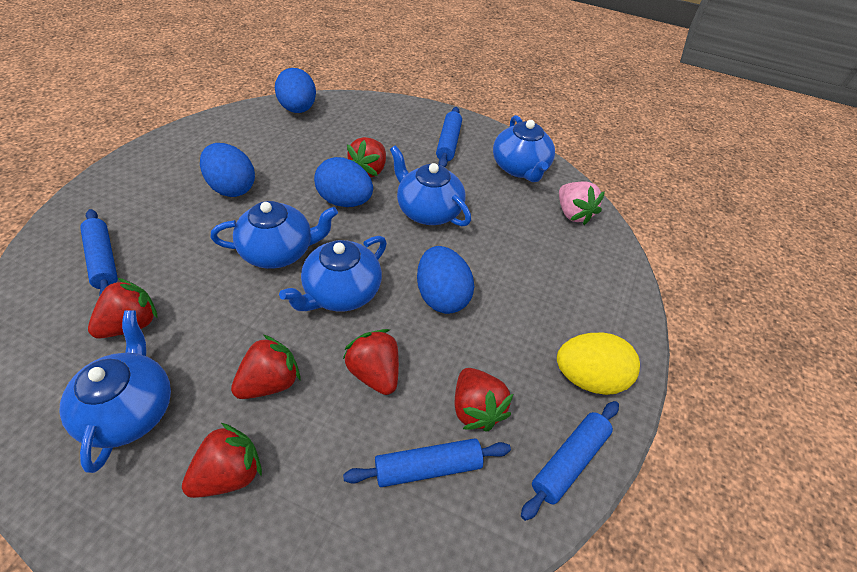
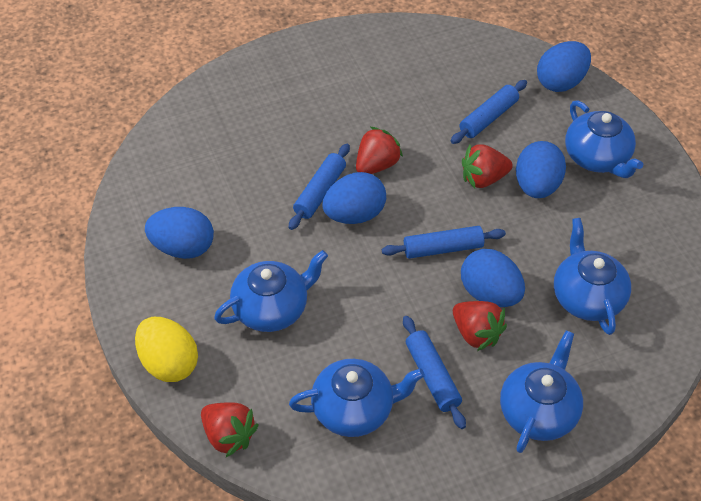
blue egg: 4 -> 5
pink strawberry: 1 -> 0
red strawberry: 6 -> 4

